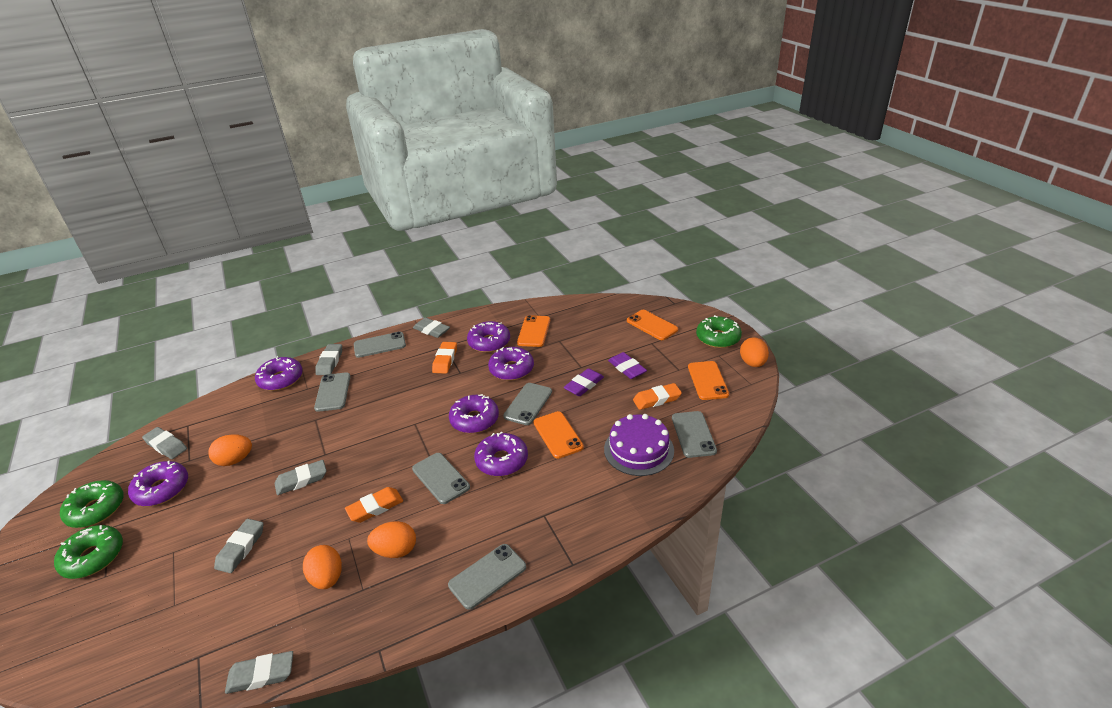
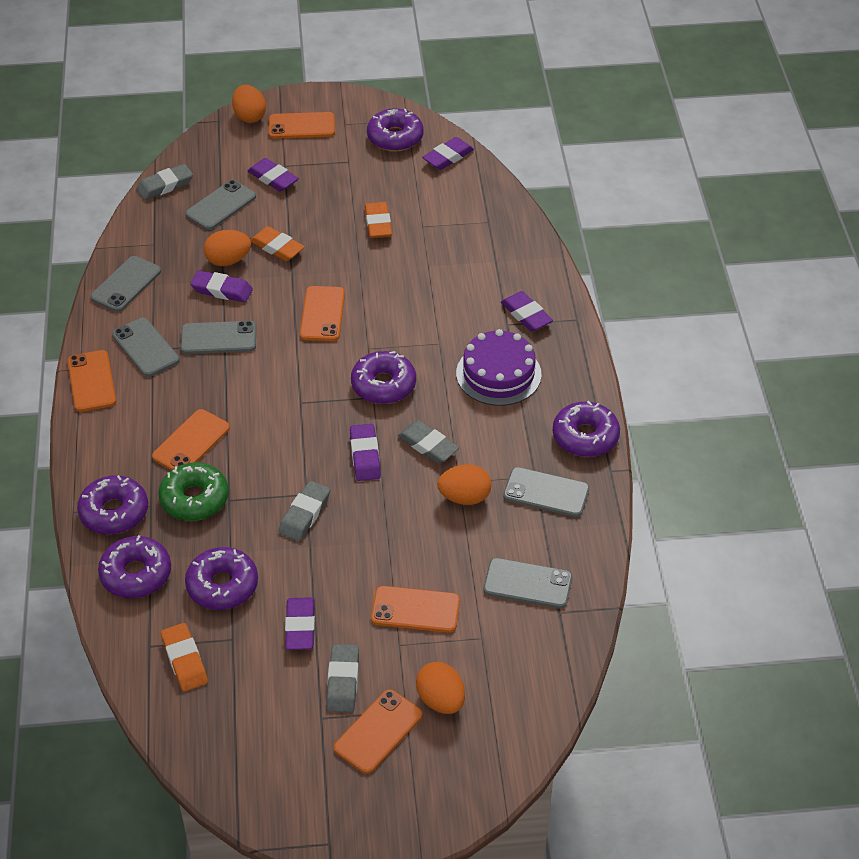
green donut: 3 -> 1
grey eraser: 6 -> 4
orange phone: 4 -> 6
purple eraser: 2 -> 6

